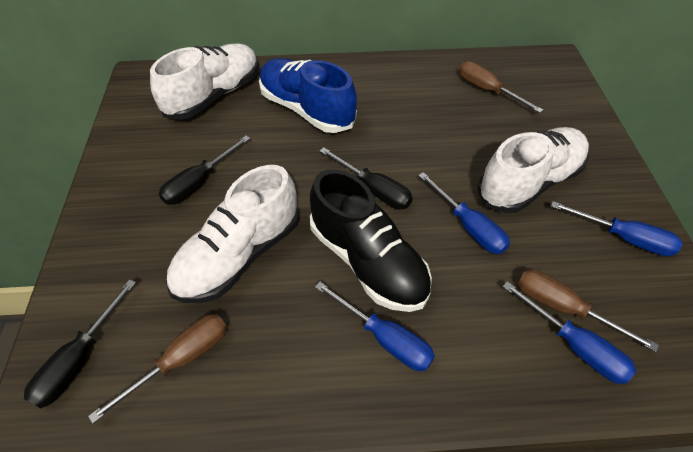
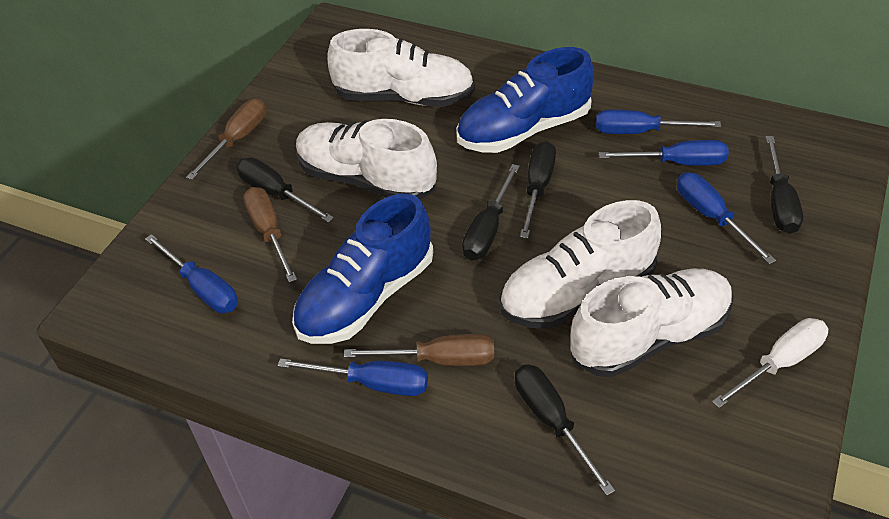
black screwdriver: 3 -> 5
black shoe: 1 -> 0
blue screwdriver: 4 -> 5
blue shoe: 1 -> 2
white screwdriver: 0 -> 1
white shoe: 3 -> 4

